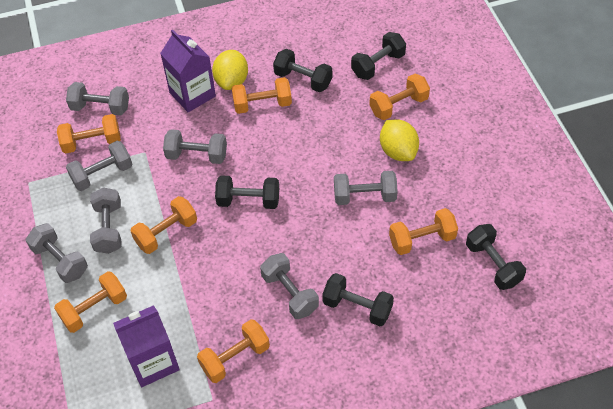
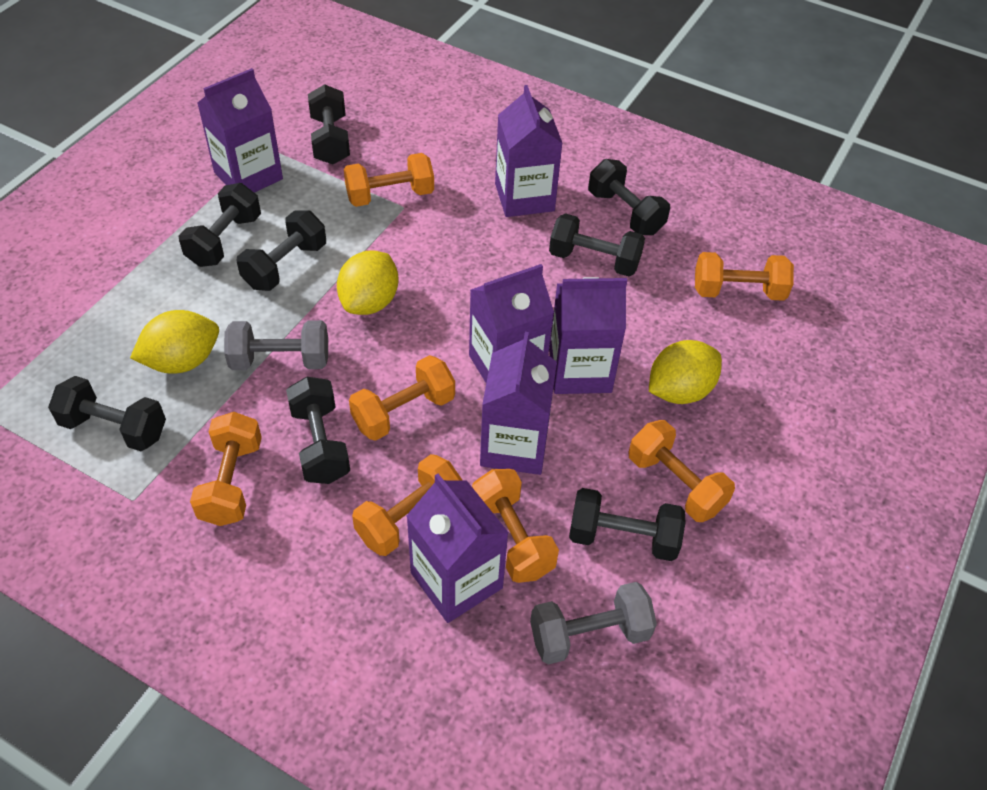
black dumbbell: 5 -> 8
grey dumbbell: 7 -> 2
purple carton: 2 -> 6
yellow lemon: 2 -> 3

